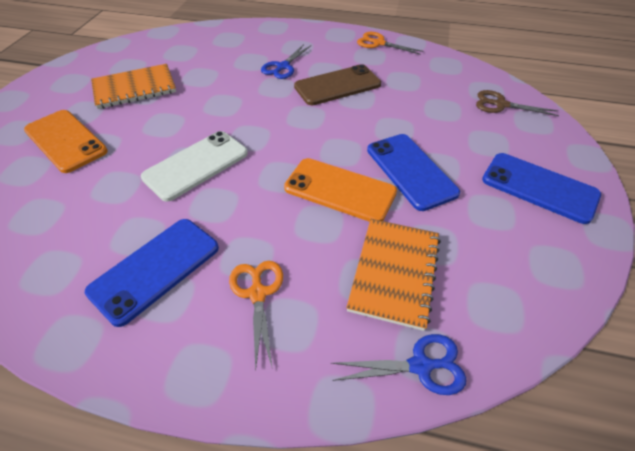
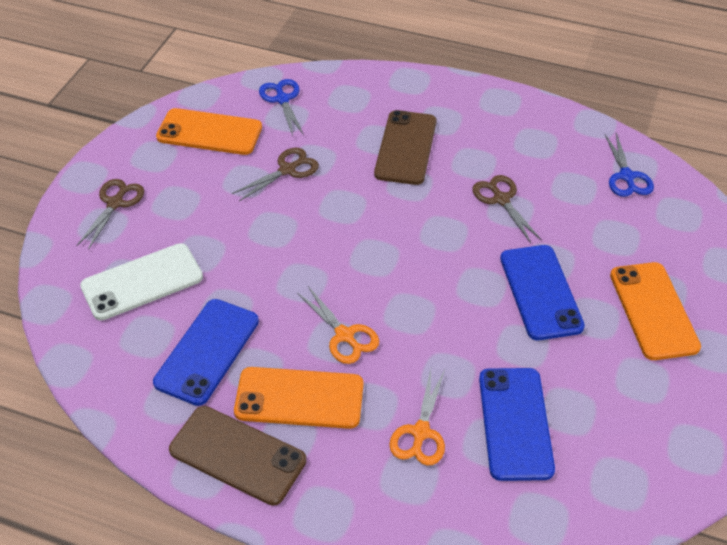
brown phone: 1 -> 2
brown scissors: 1 -> 3
orange notebook: 2 -> 0
orange phone: 2 -> 3

